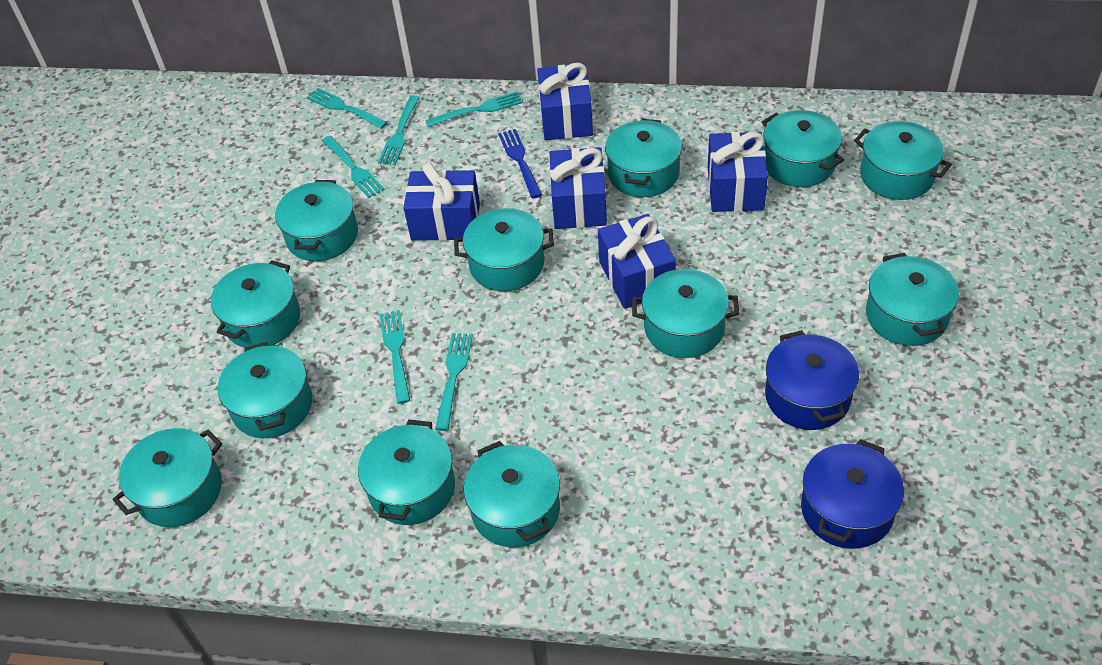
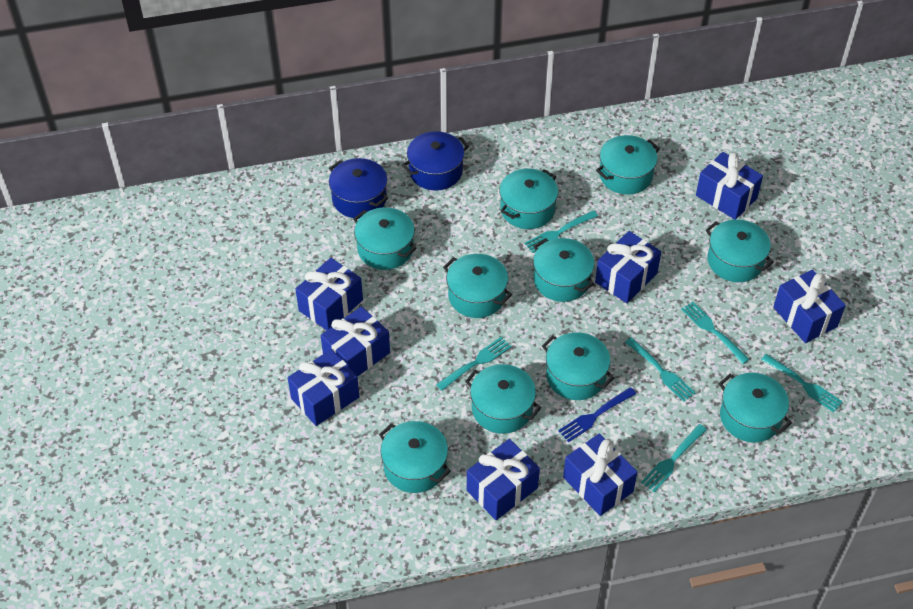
blue gift: 5 -> 8
turquoise pot: 12 -> 10

